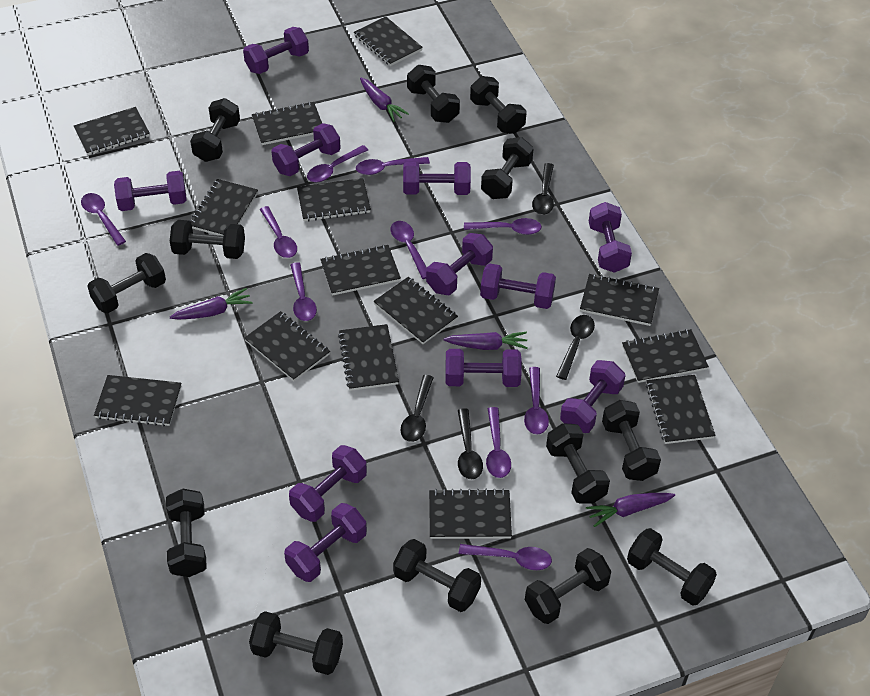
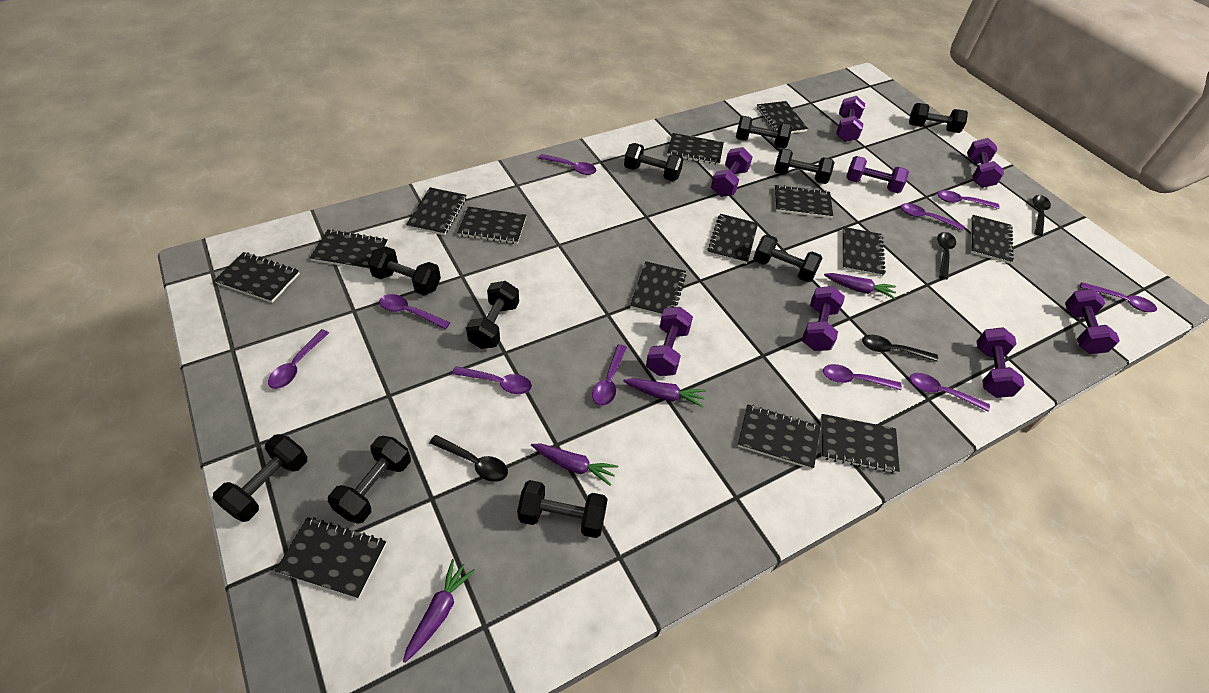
black dumbbell: 13 -> 10
purple dumbbell: 11 -> 8

